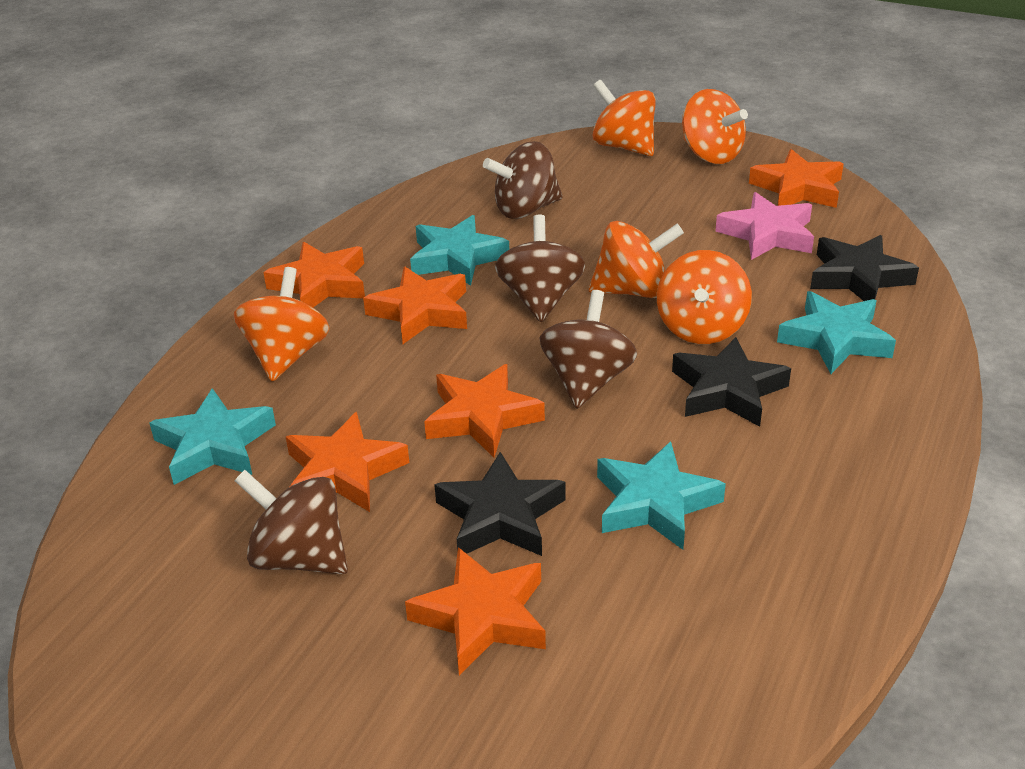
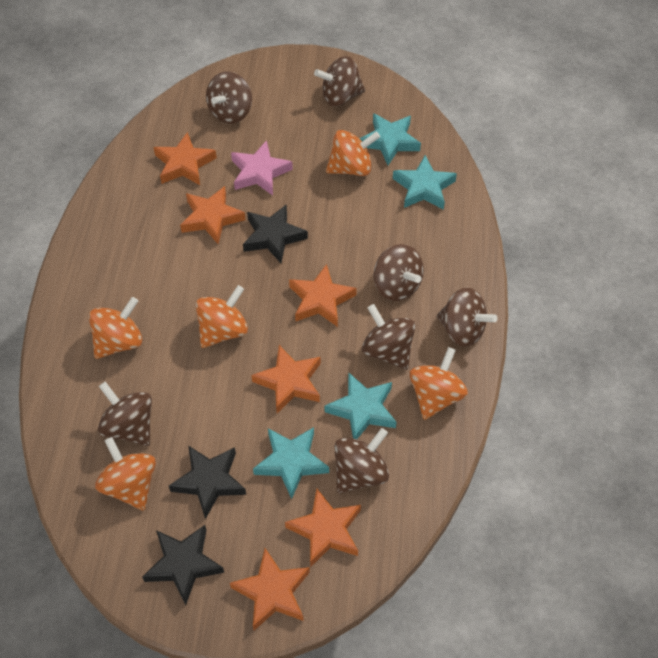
brown spinning top: 4 -> 7

